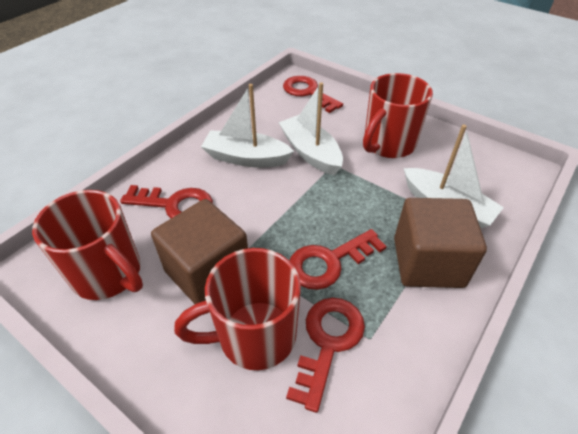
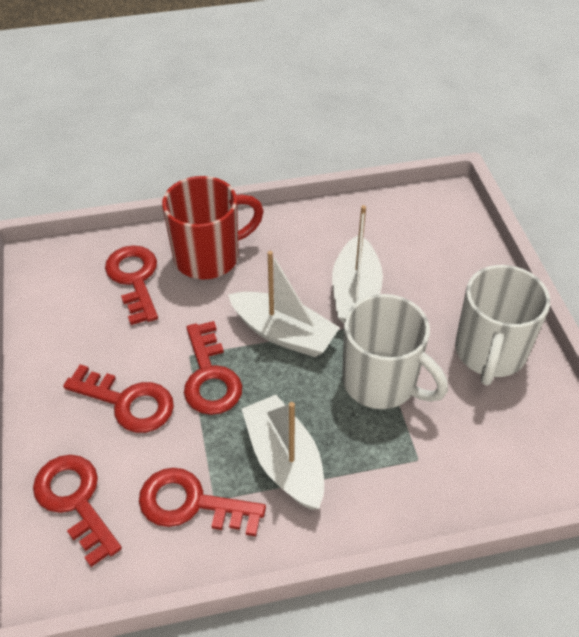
brown cube: 2 -> 0
red key: 4 -> 5
red mug: 3 -> 1
white mug: 0 -> 2

